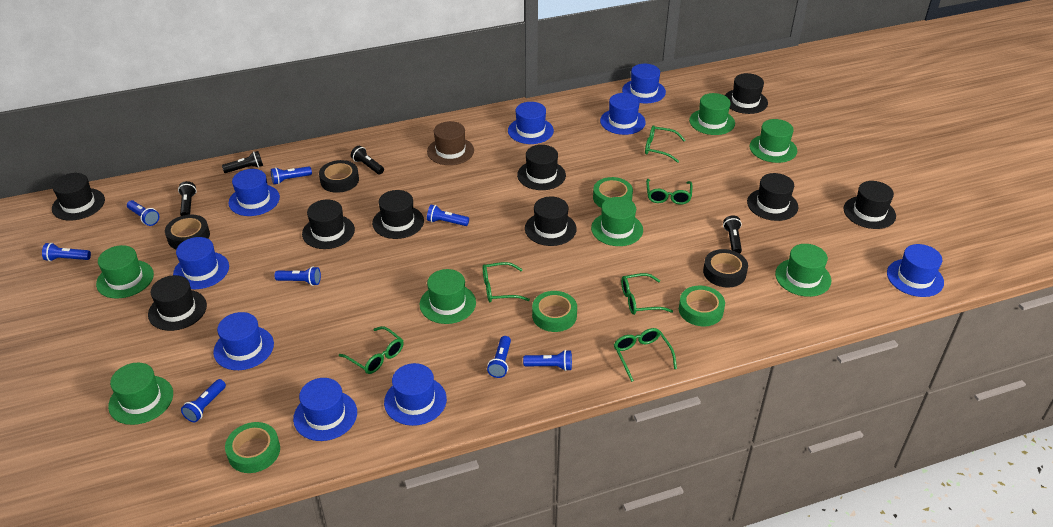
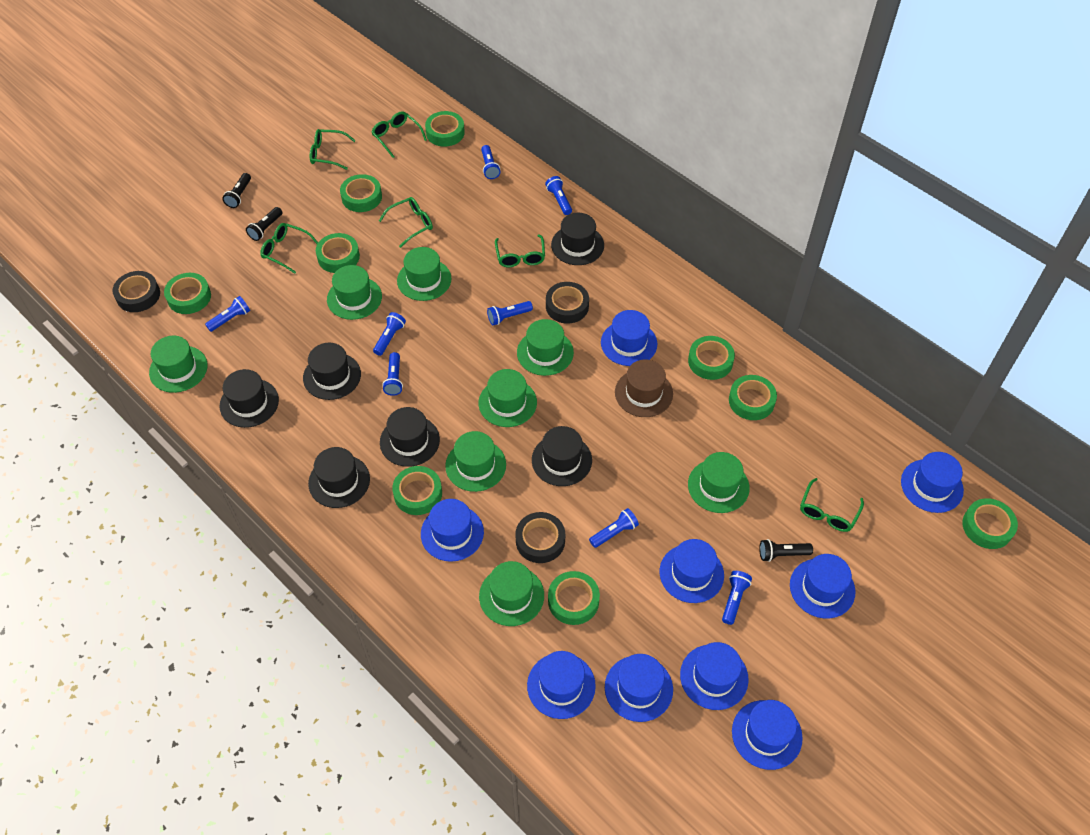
black flashlight: 4 -> 3
black hat: 9 -> 6
green hat: 7 -> 8
green tape: 4 -> 9

